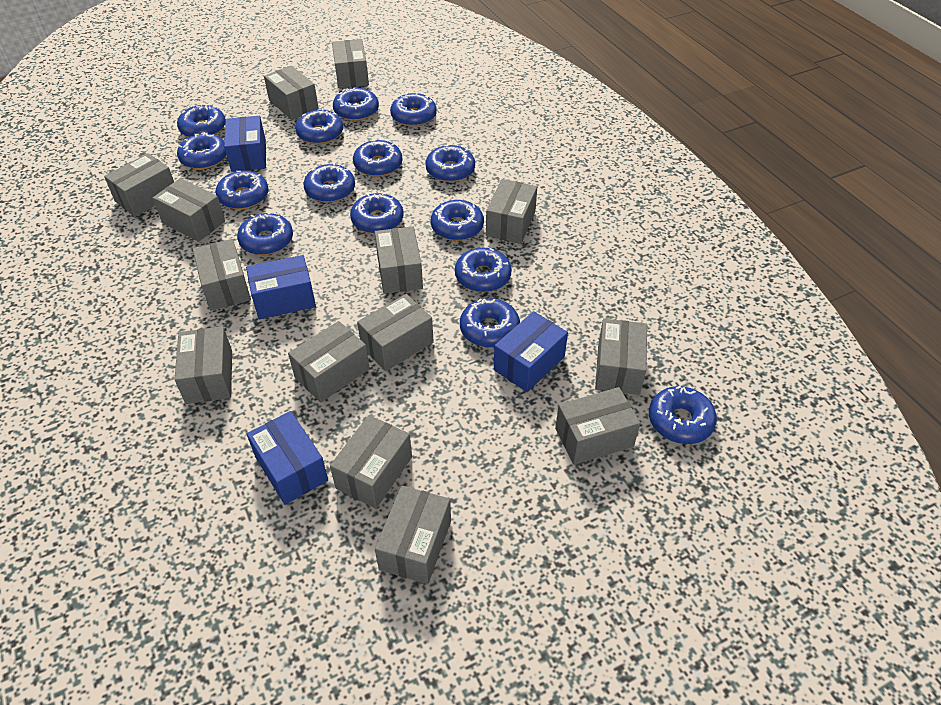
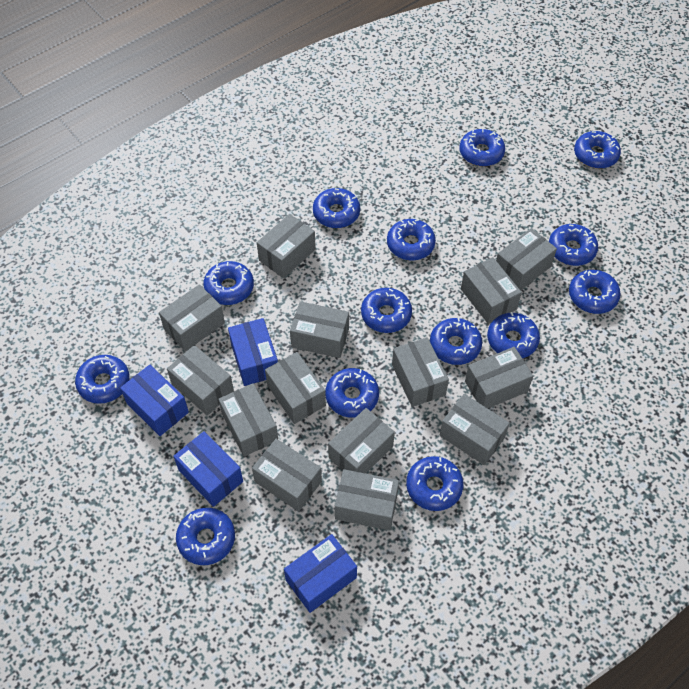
blue donut: 15 -> 14

